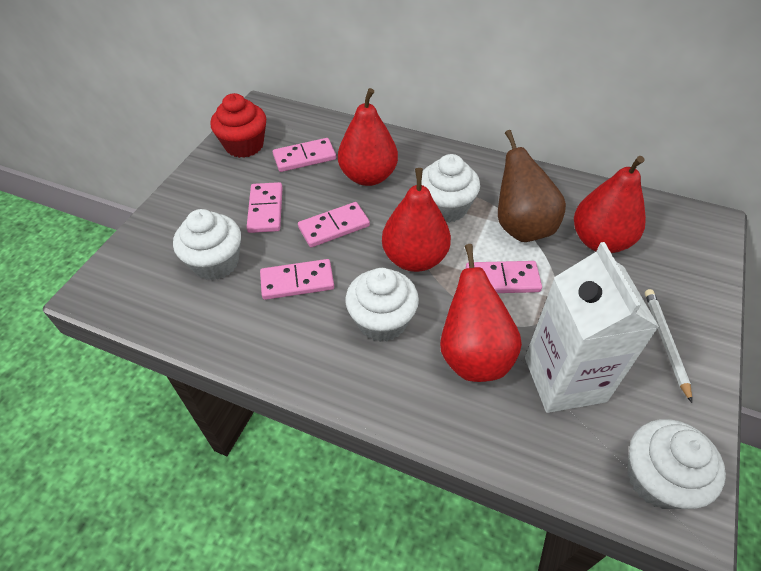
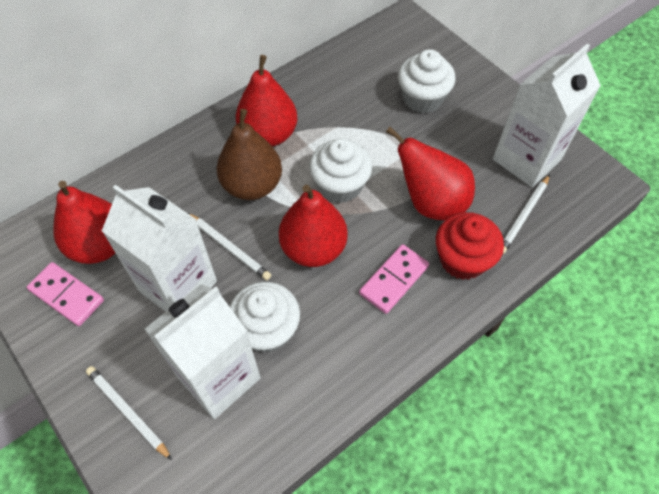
pink domino: 5 -> 2
white carton: 1 -> 3
white cupcake: 4 -> 3
white pencil: 1 -> 3

